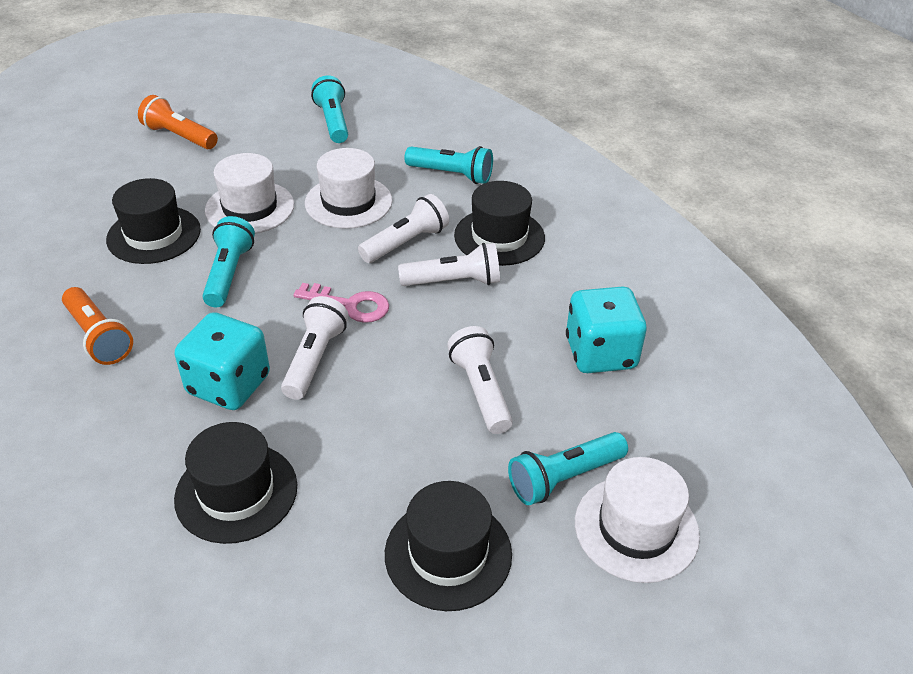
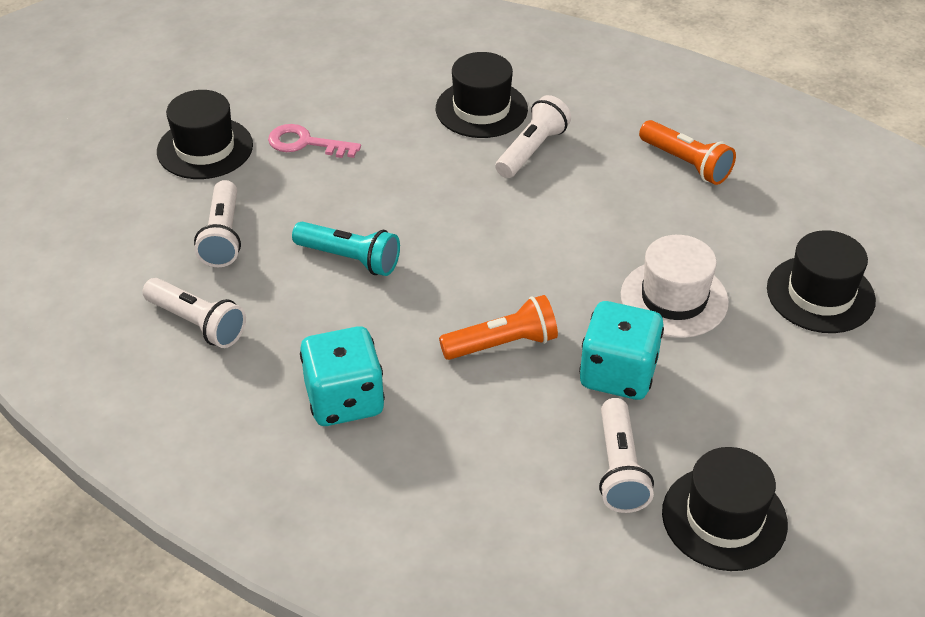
turquoise flashlight: 4 -> 1
white hat: 3 -> 1

